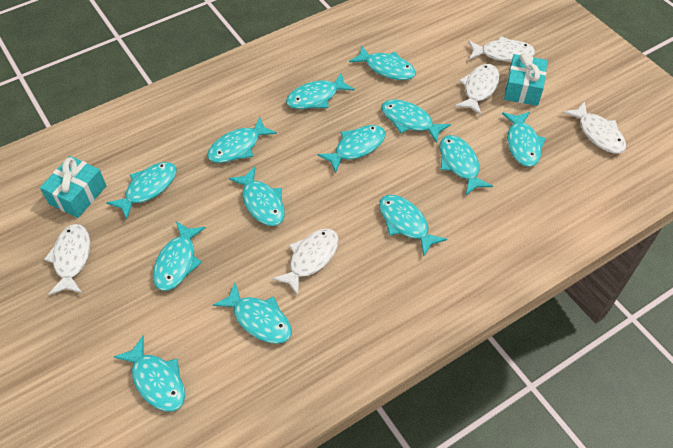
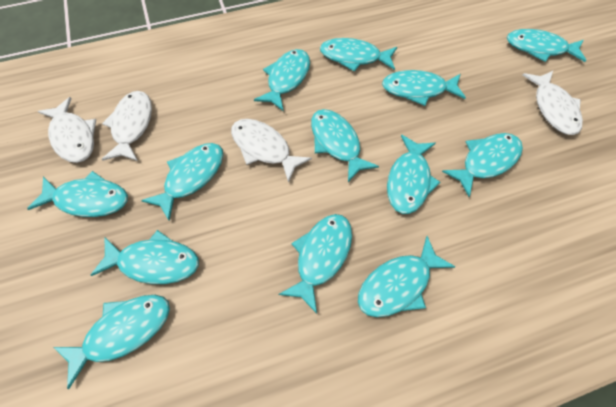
turquoise gift: 2 -> 0
white fish: 5 -> 4

